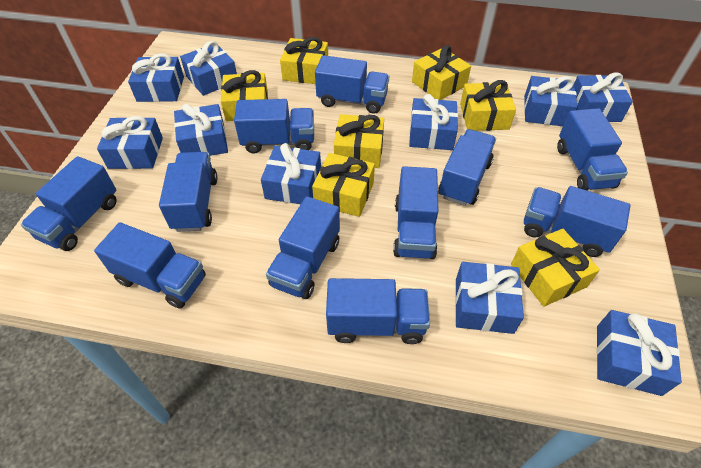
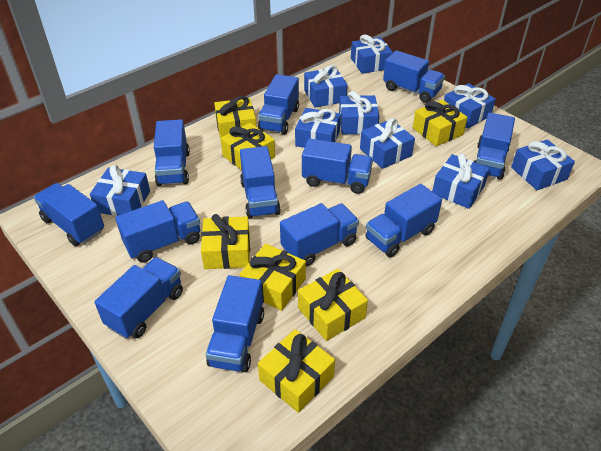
blue gift: 10 -> 9
blue truck: 11 -> 12

